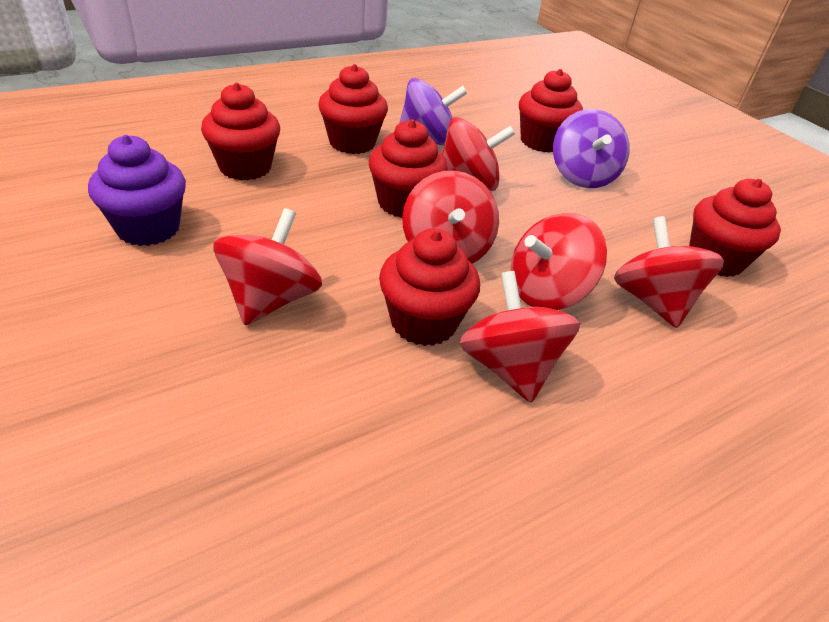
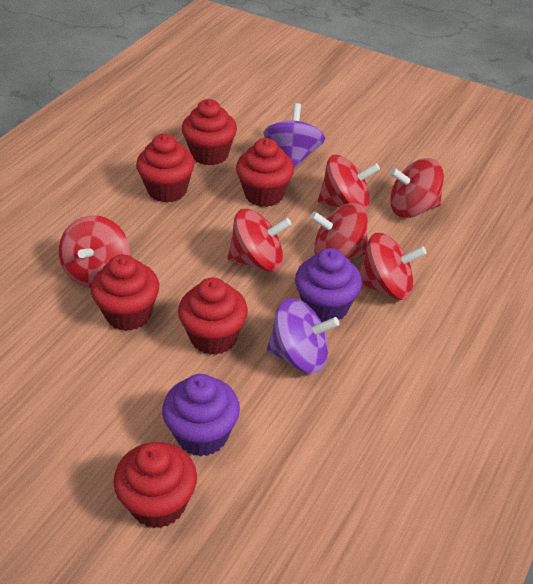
purple cupcake: 1 -> 2

